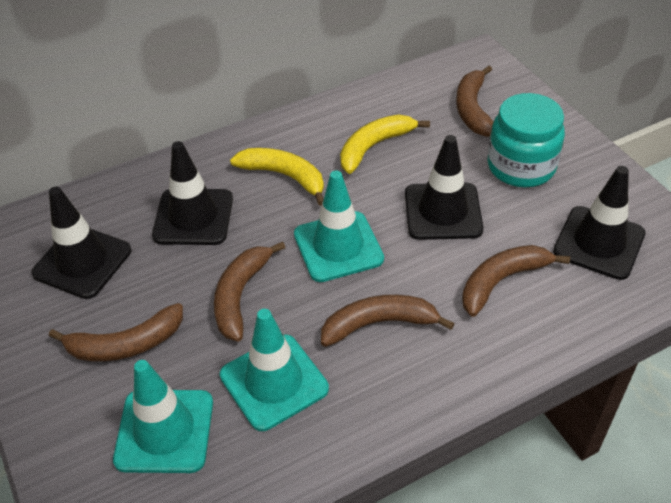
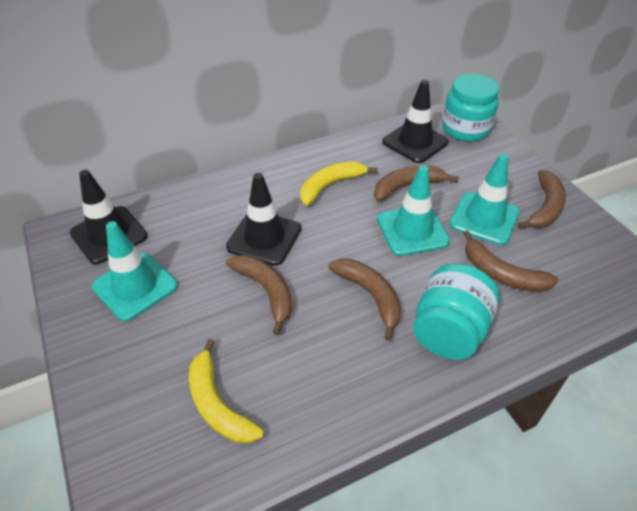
black traffic cone: 4 -> 3
turquoise jar: 1 -> 2

